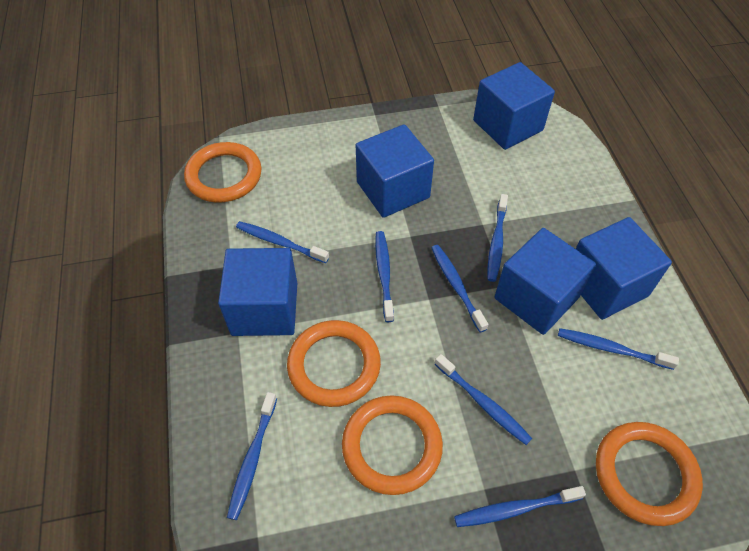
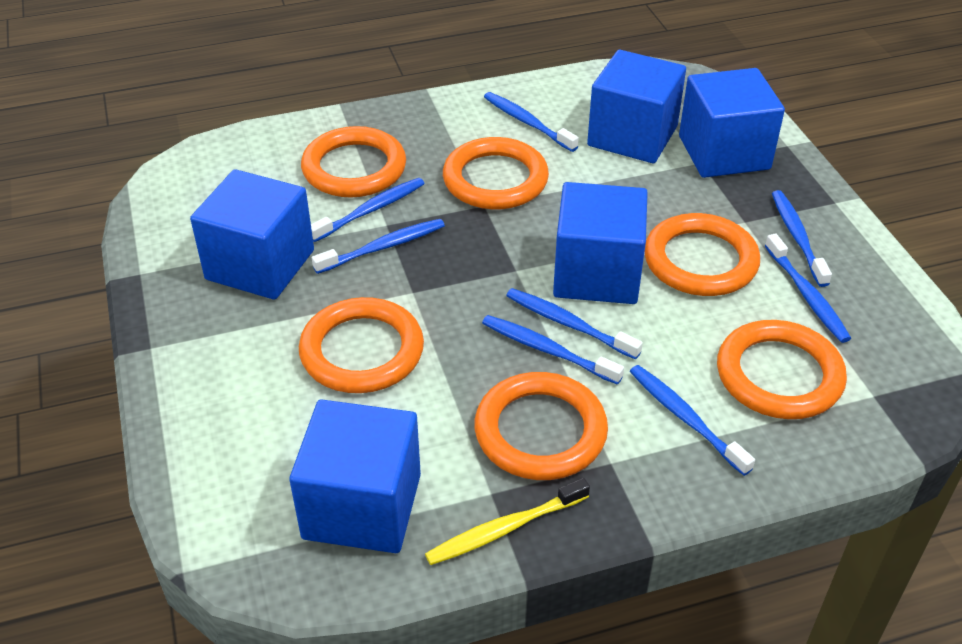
orange ring: 4 -> 6
yellow toothbrush: 0 -> 1

